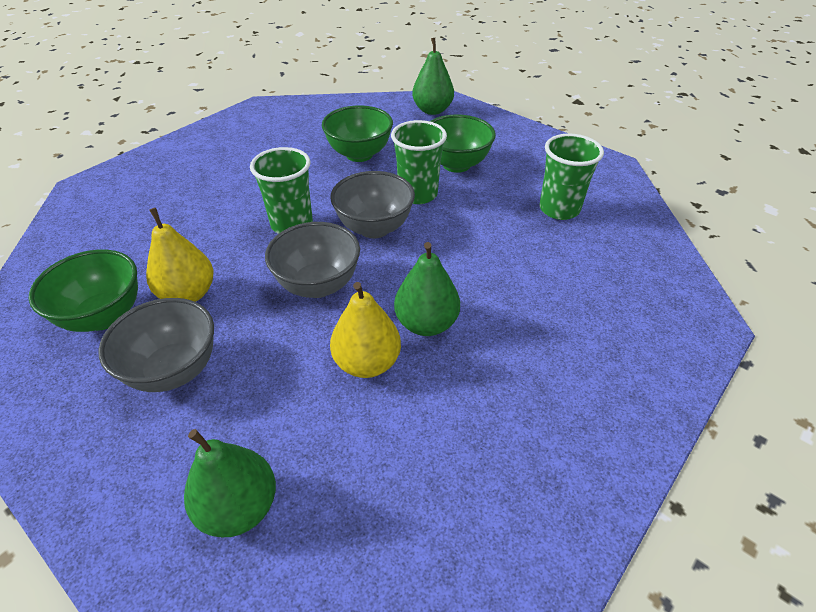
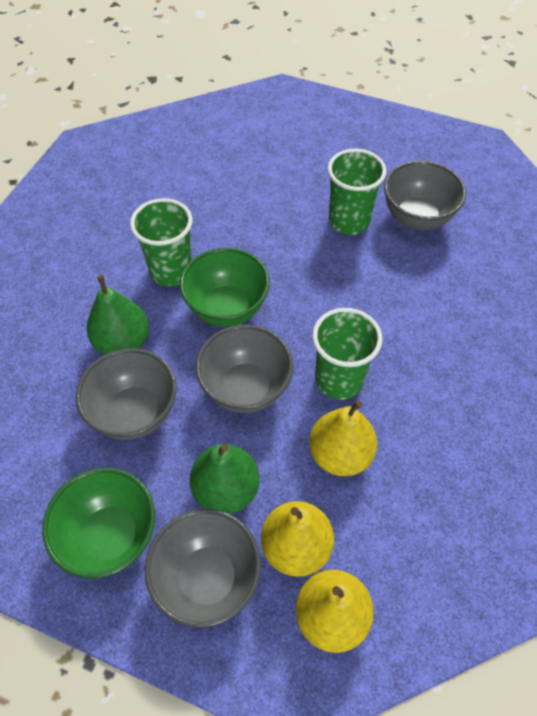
green bowl: 3 -> 2
green pear: 3 -> 2
grey bowl: 3 -> 4
yellow pear: 2 -> 3

